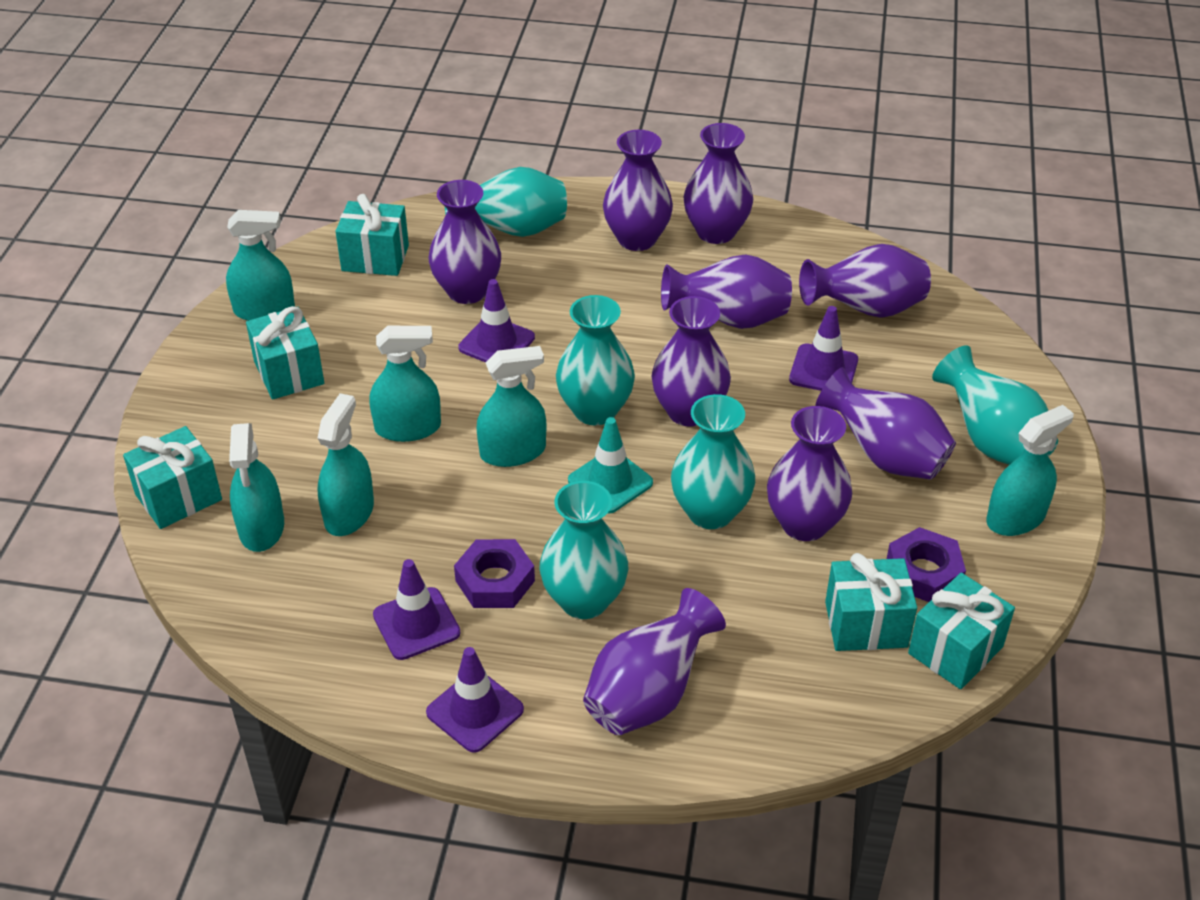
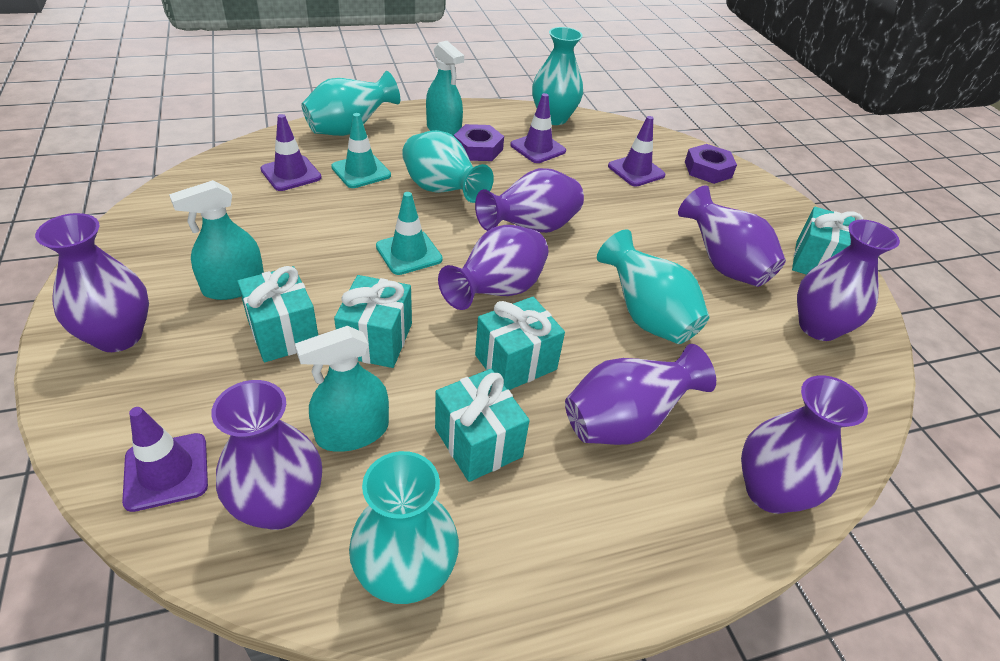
purple vase: 9 -> 8
turquoise spray bottle: 6 -> 3
turquoise traffic cone: 1 -> 2

